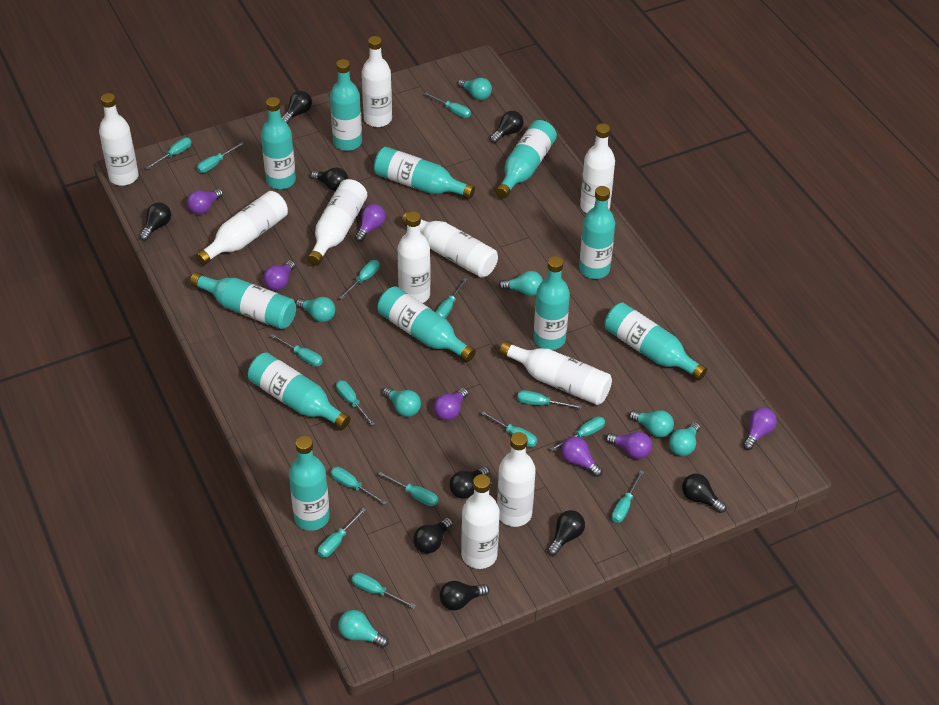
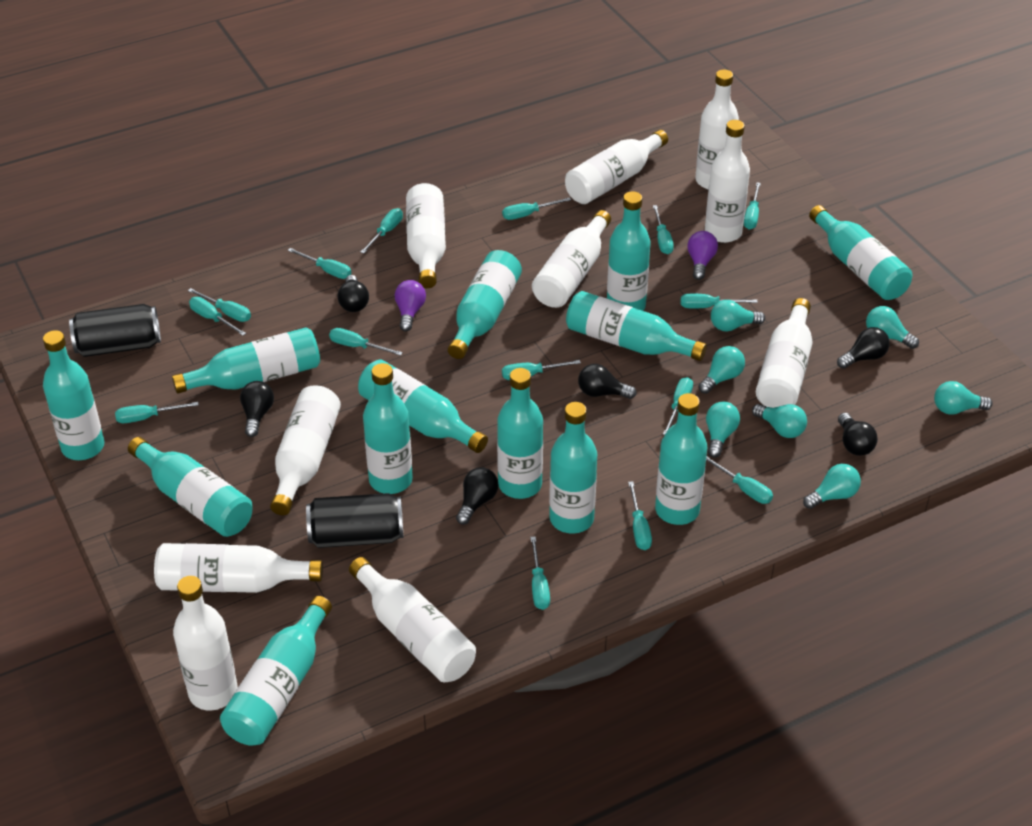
black can: 0 -> 2
black light bulb: 9 -> 6
purple light bulb: 7 -> 2
turquoise bottle: 11 -> 13

